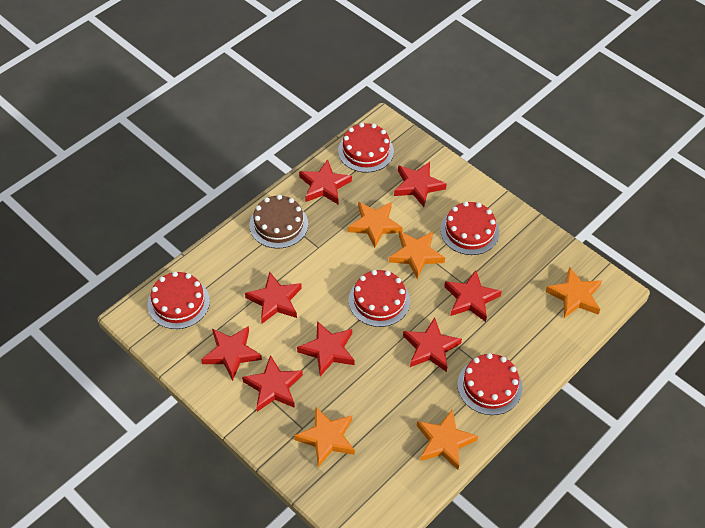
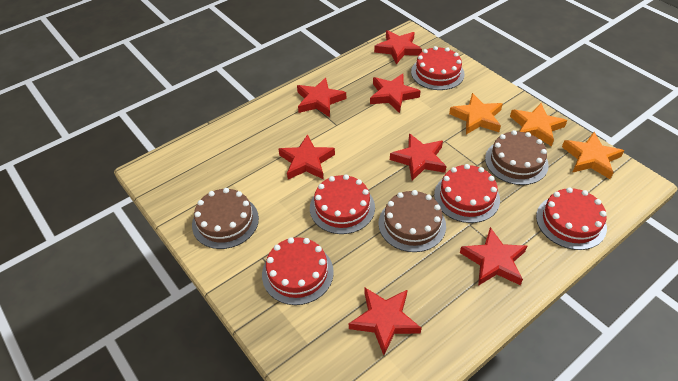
brown cake: 1 -> 3
orange star: 5 -> 3
red star: 8 -> 7

